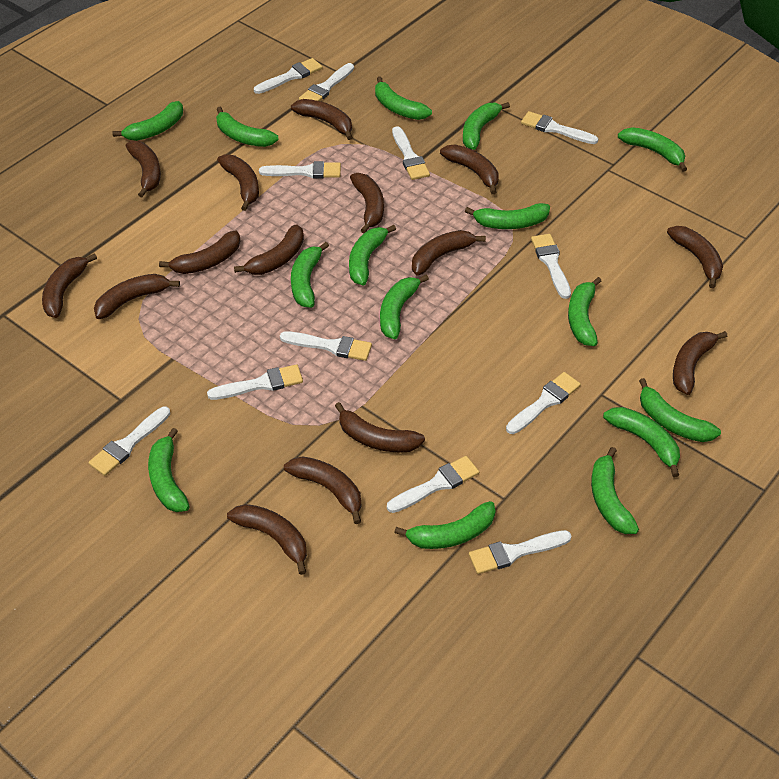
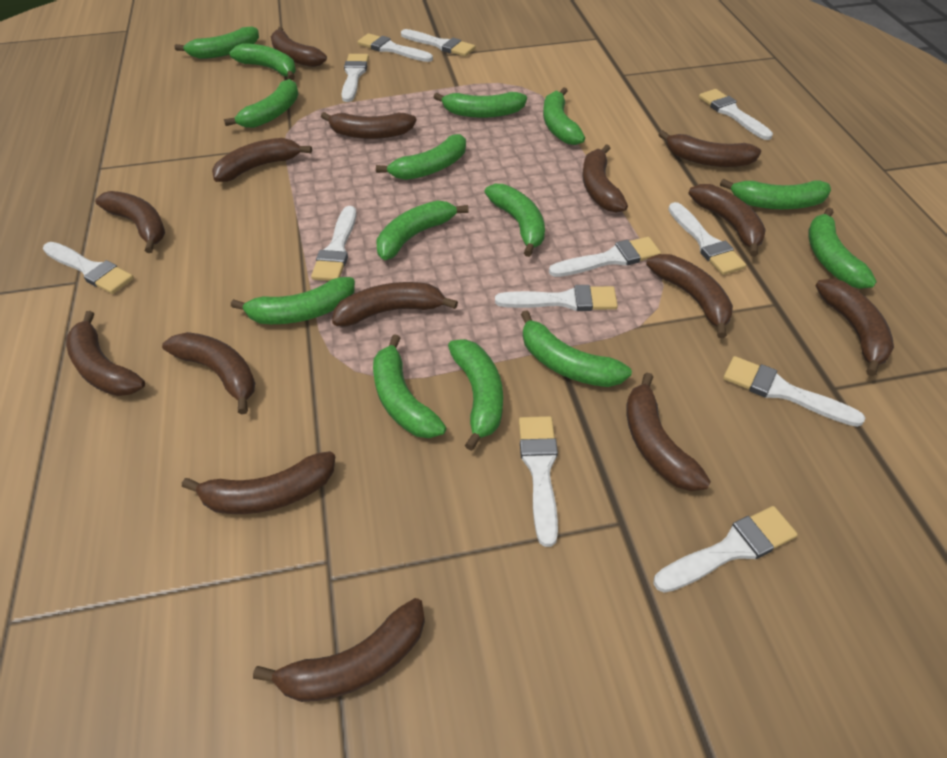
green banana: 15 -> 14

